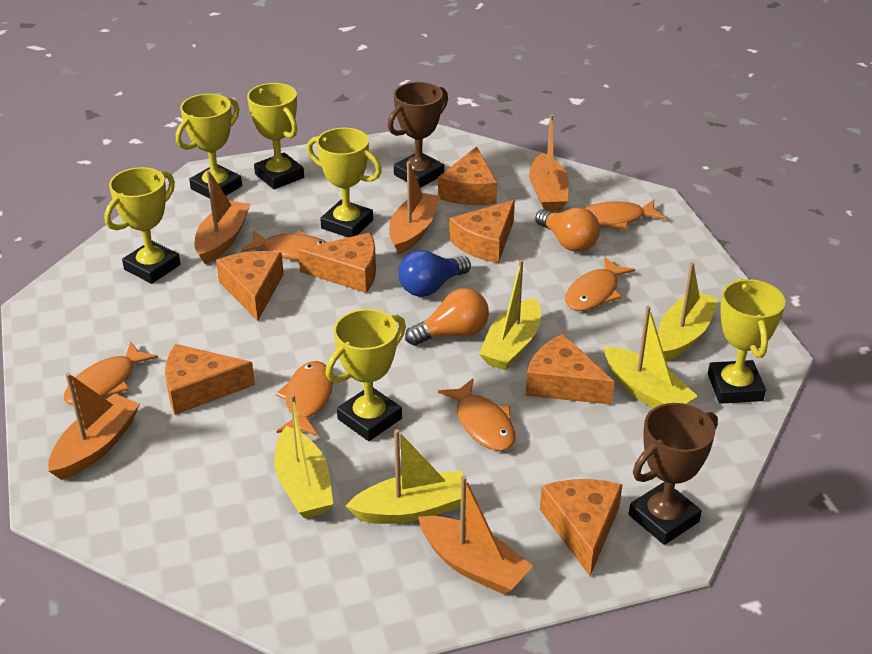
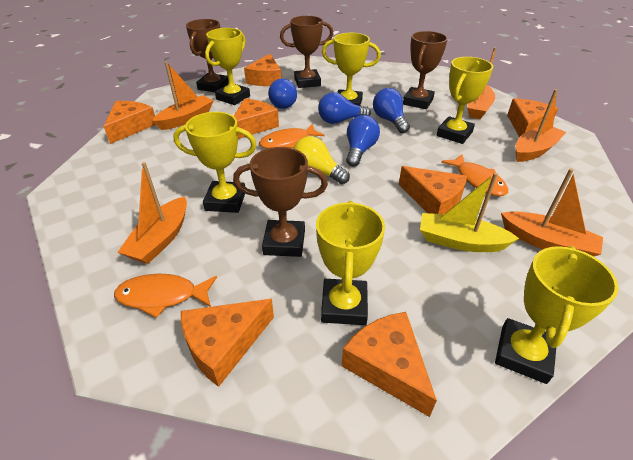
blue light bulb: 1 -> 4
brown trophy: 2 -> 4
orange fish: 6 -> 3
orange light bulb: 2 -> 0
yellow boat: 5 -> 1
yellow light bulb: 0 -> 1

